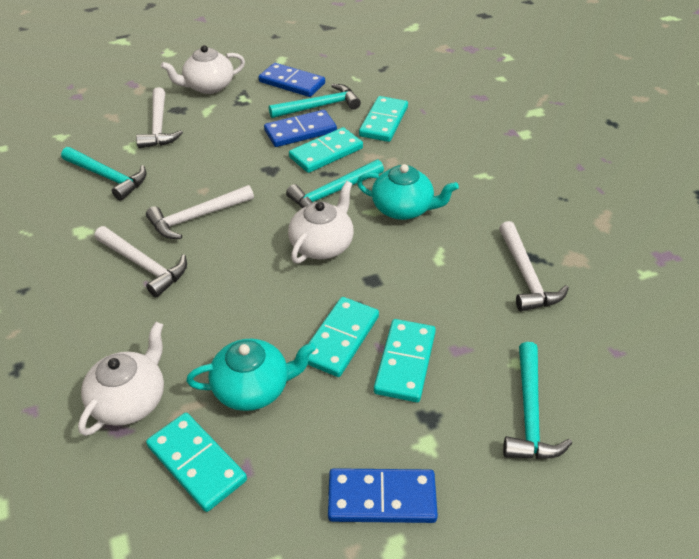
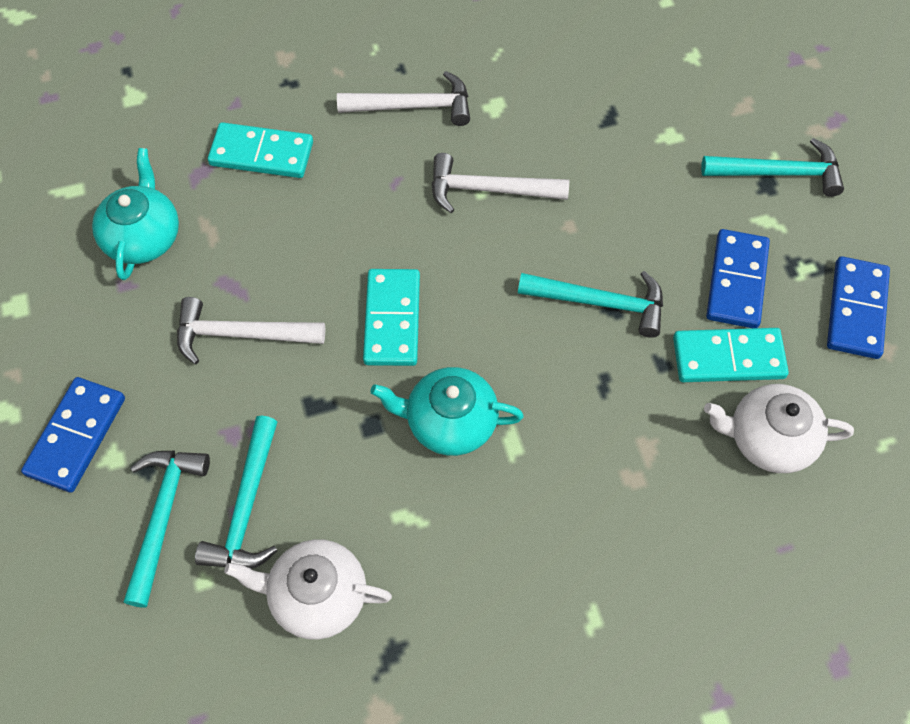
turquoise domino: 5 -> 3
white hammer: 4 -> 3
white teapot: 3 -> 2

